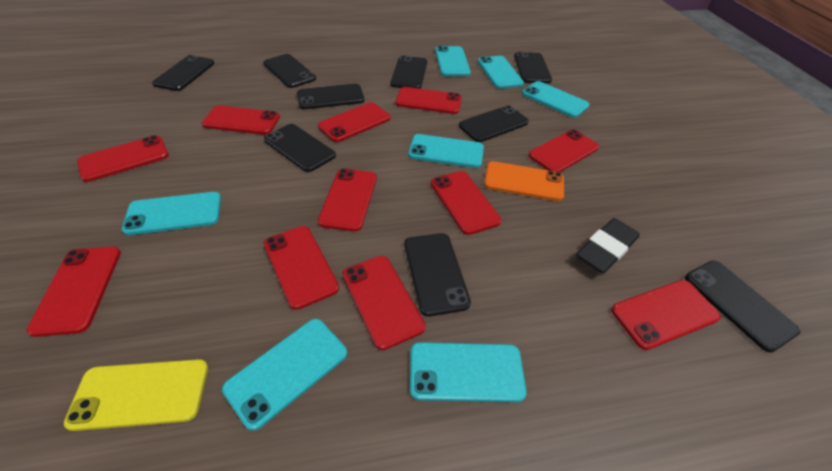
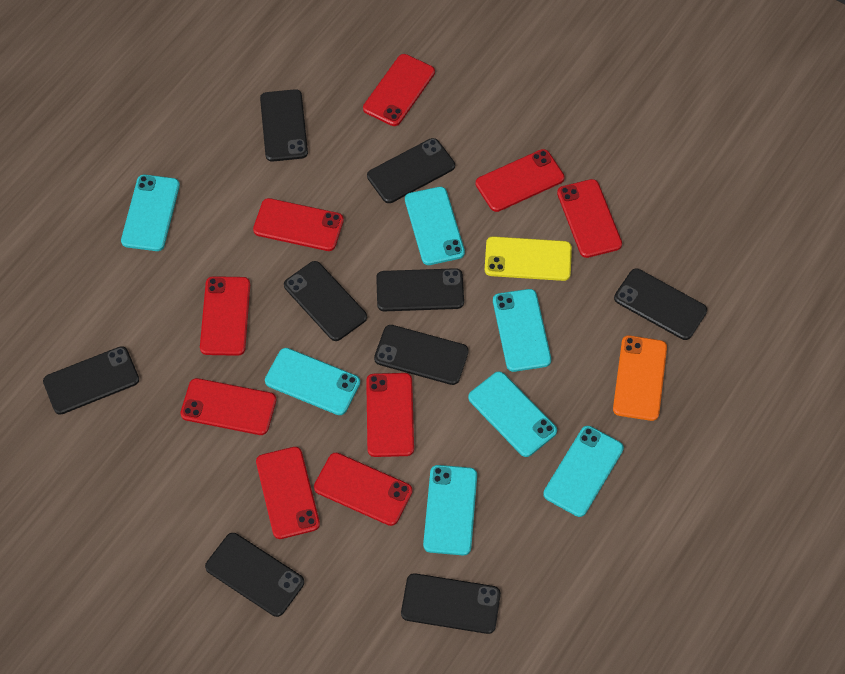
black eraser: 1 -> 0
red phone: 11 -> 9

